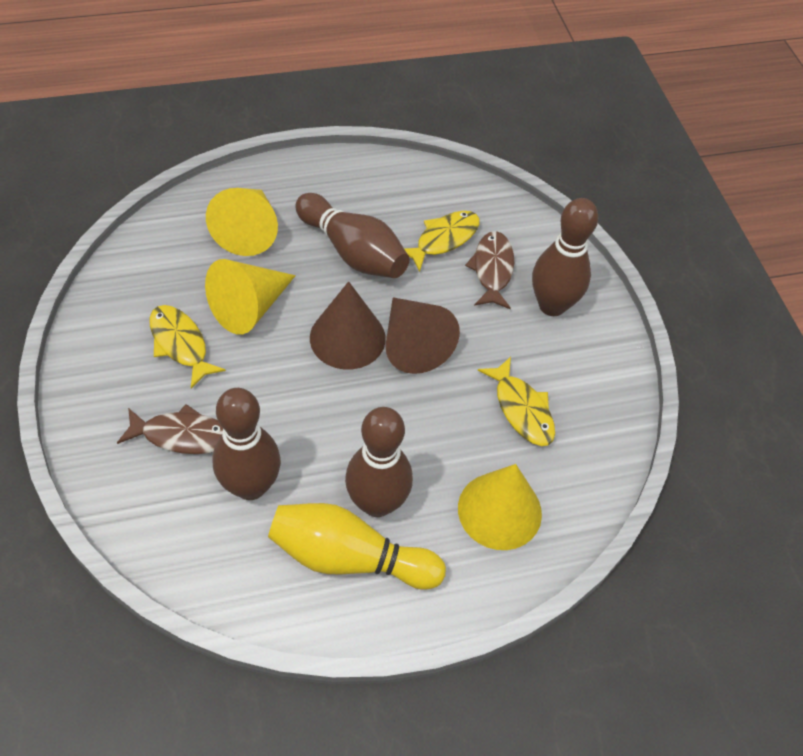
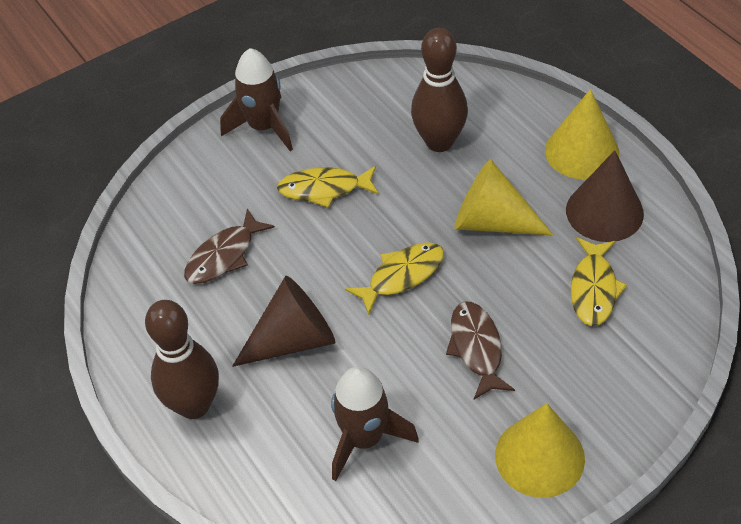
brown bowling pin: 4 -> 2
brown rocket: 0 -> 2
yellow bowling pin: 1 -> 0

